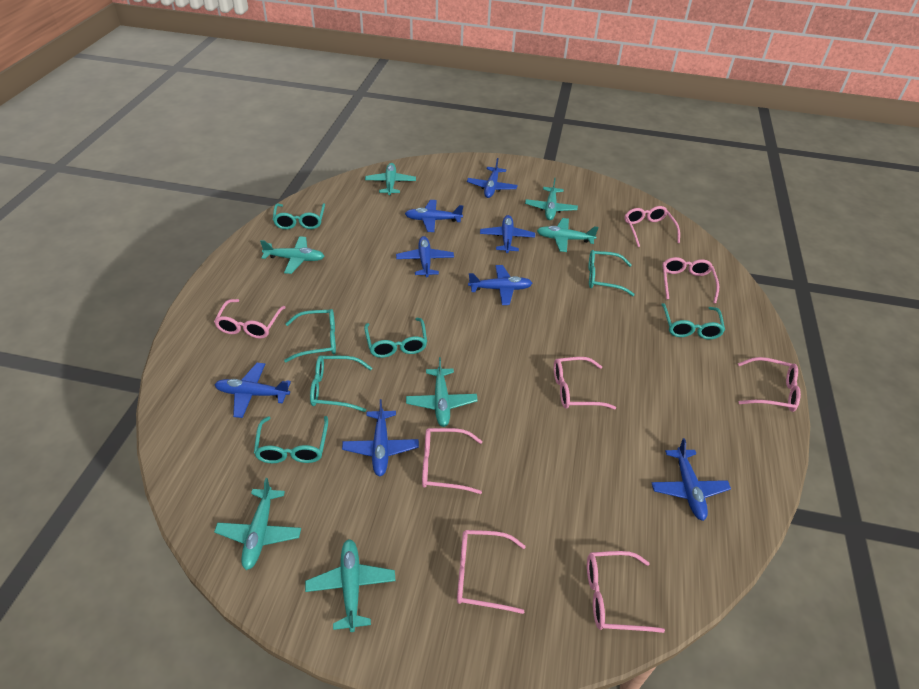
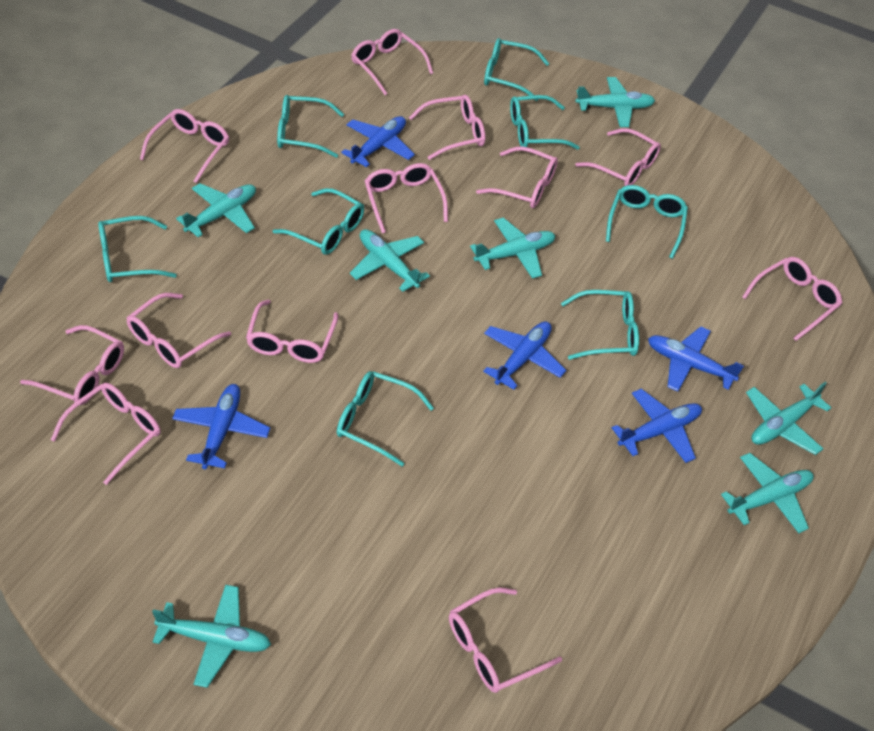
blue plane: 8 -> 5
pink glasses: 8 -> 12
turquoise glasses: 7 -> 8

